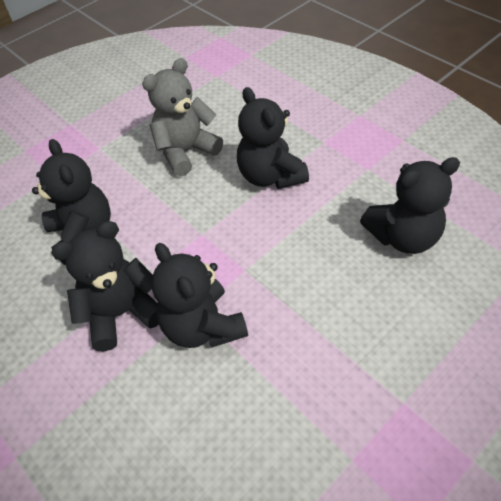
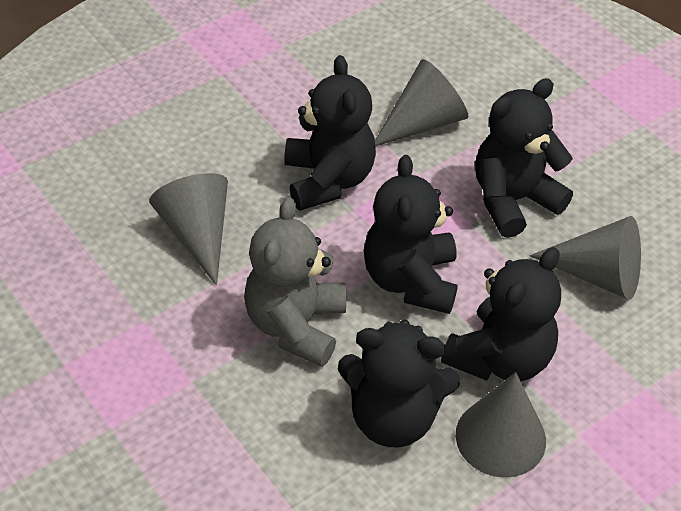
grey cone: 0 -> 4

